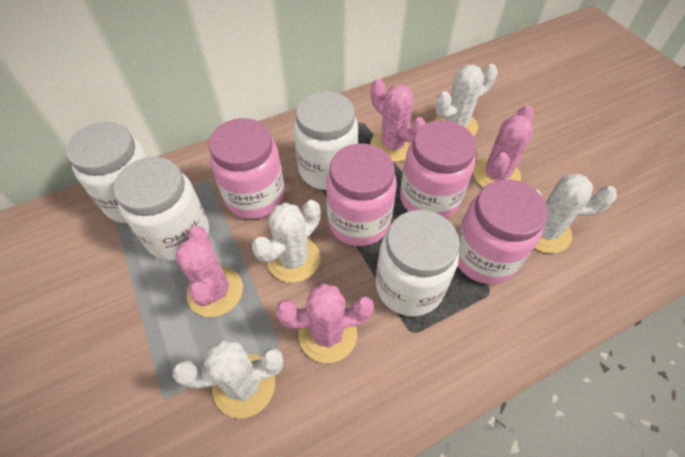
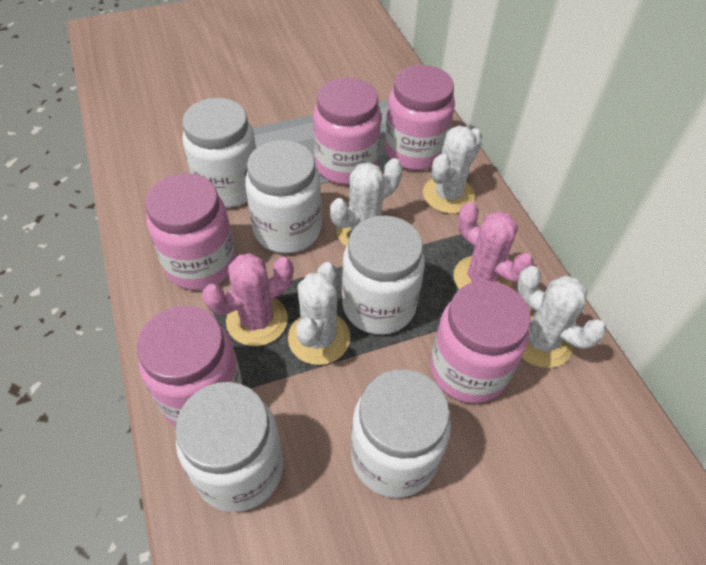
pink cactus: 4 -> 2
pink jar: 4 -> 5
white jar: 4 -> 5

